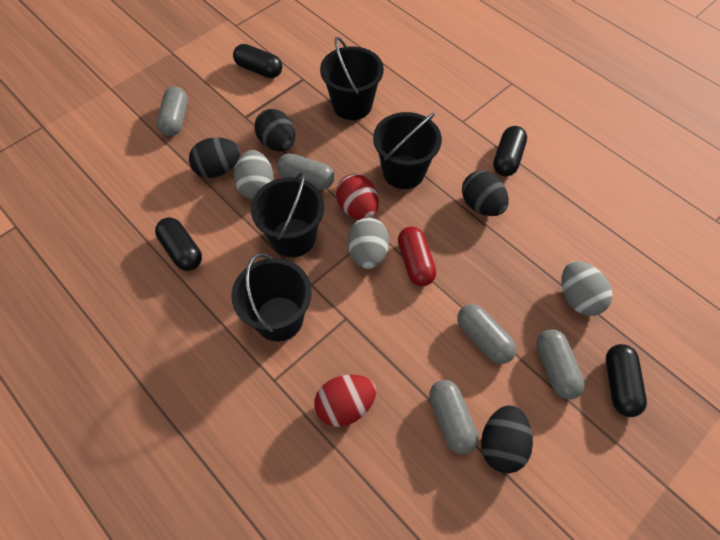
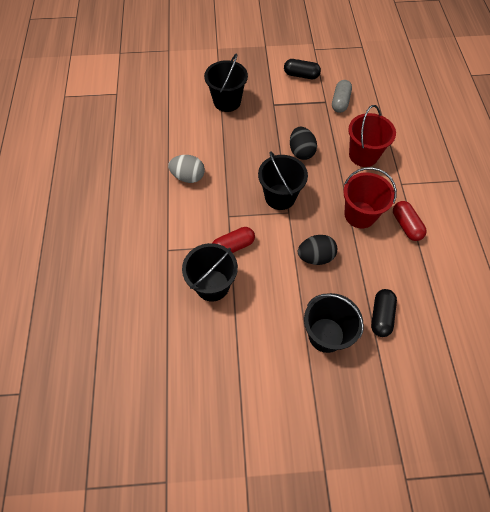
black capsule: 4 -> 2
black egg: 4 -> 2
grey capsule: 5 -> 1
grey egg: 3 -> 1
red bucket: 0 -> 2
red capsule: 1 -> 2
red egg: 2 -> 0

